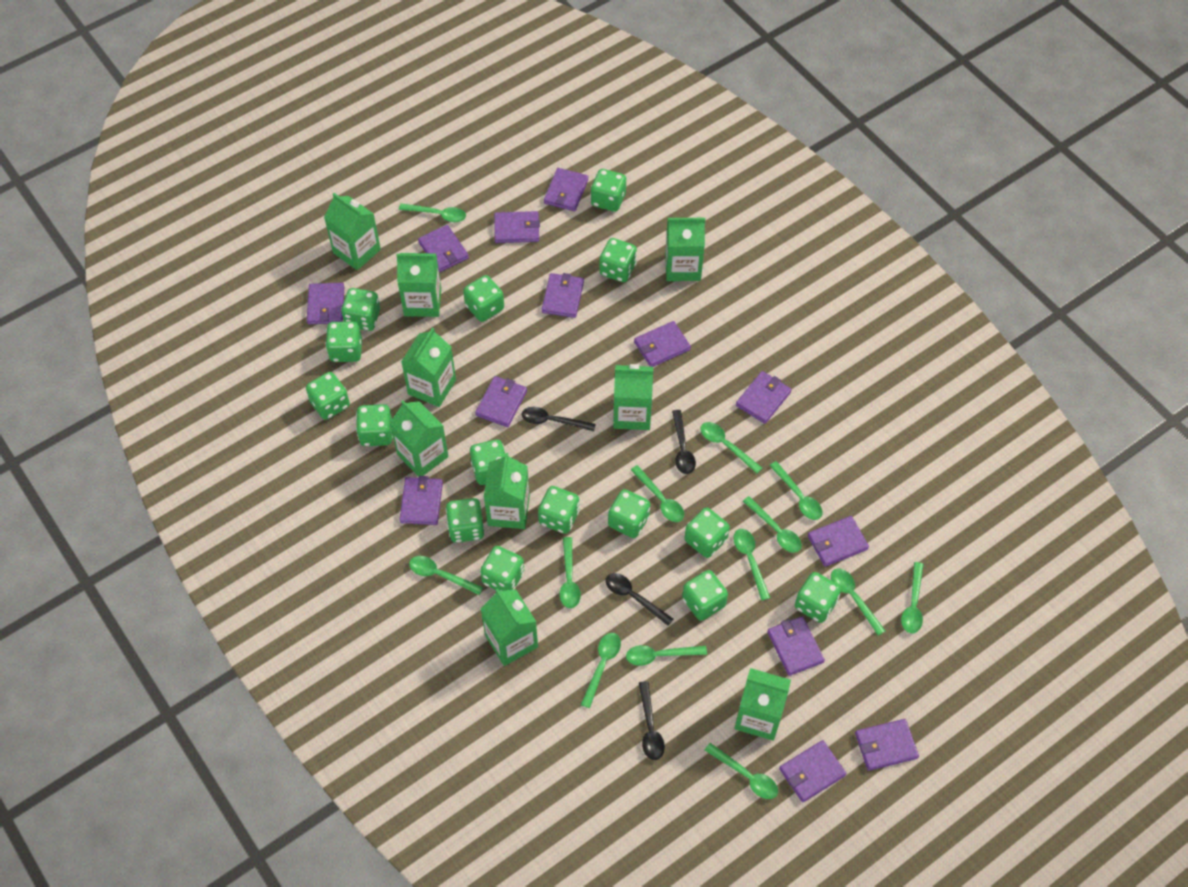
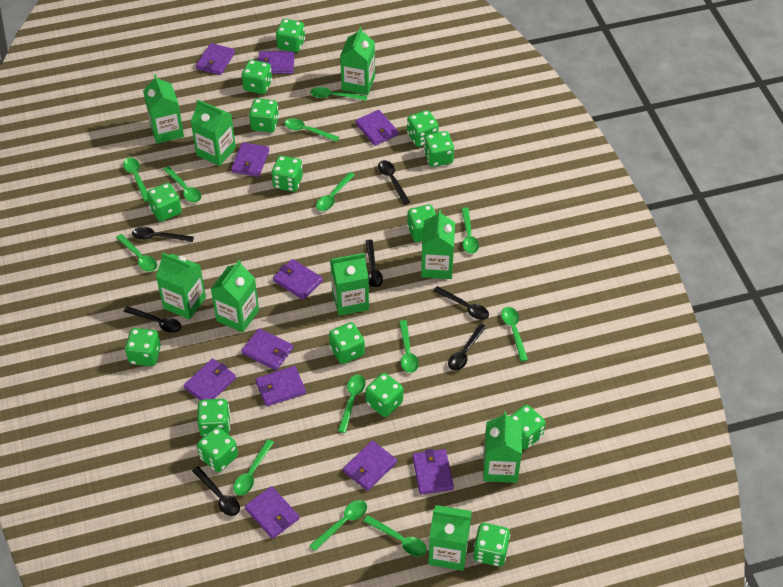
black spoon: 4 -> 7
purple wallet: 13 -> 11

